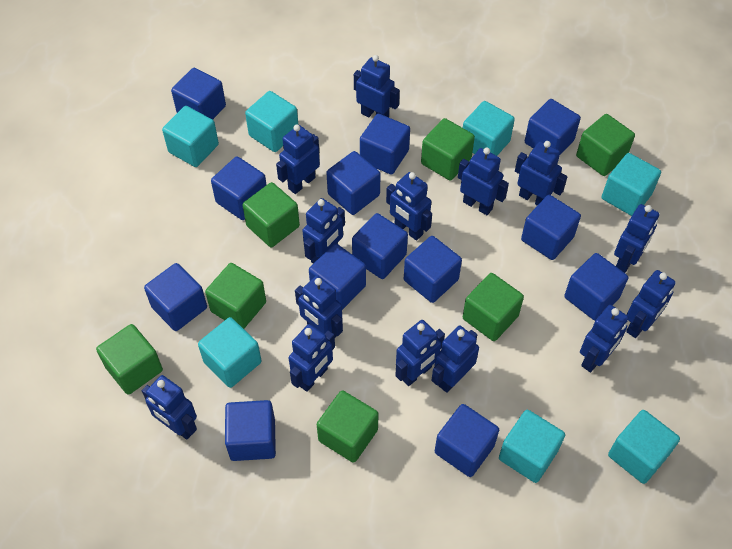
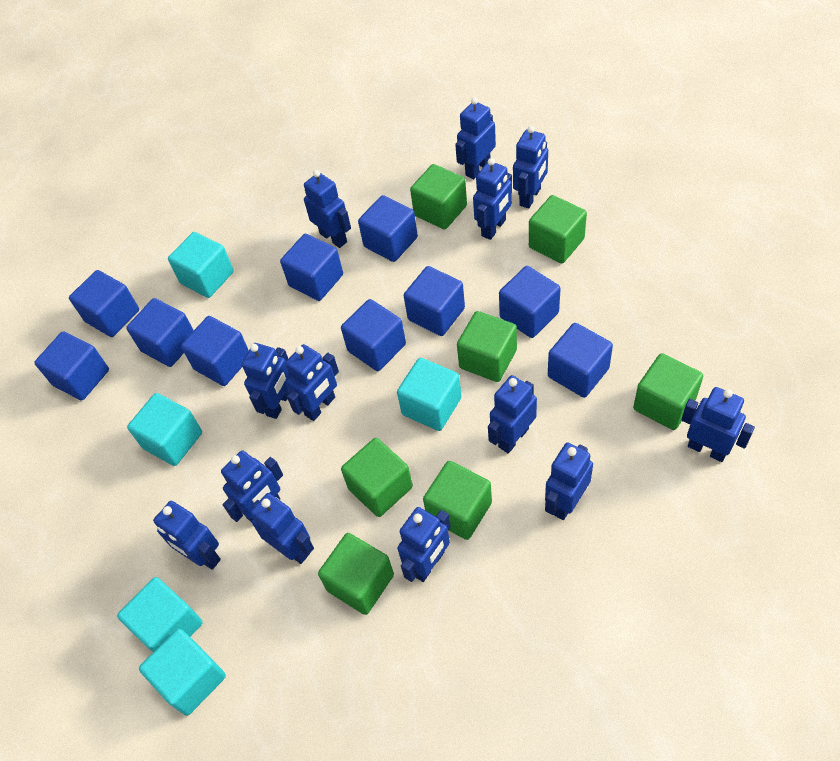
blue cube: 13 -> 10
blue robot: 14 -> 13
turquoise cube: 7 -> 5

